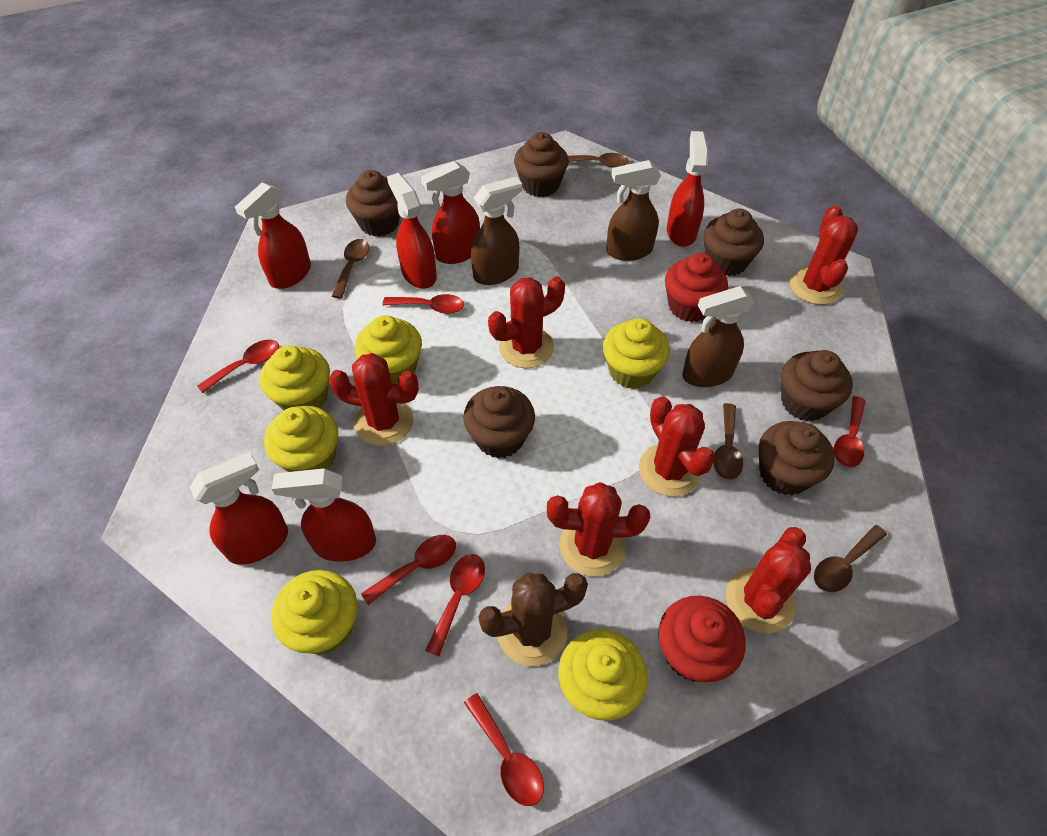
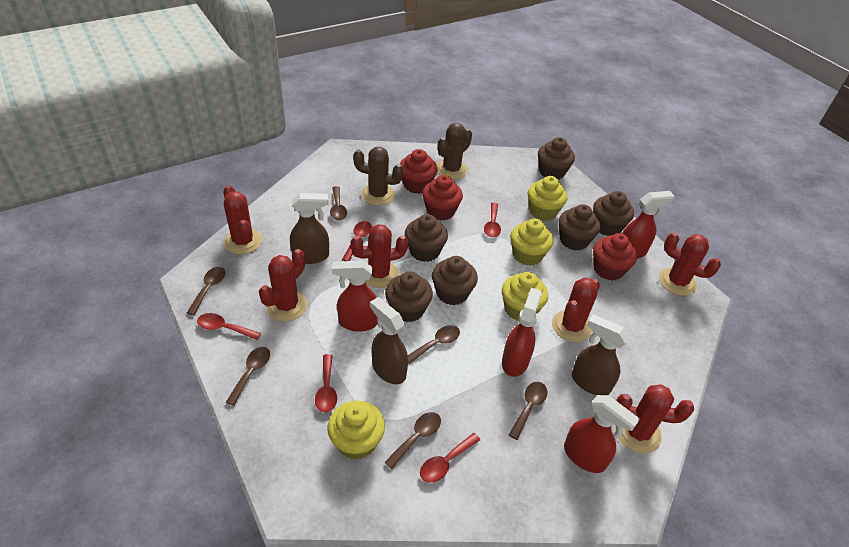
brown cactus: 1 -> 2
brown spoon: 4 -> 6
red cupcake: 2 -> 3
red spoon: 6 -> 5
red spray bottle: 6 -> 4
yellow cupcake: 6 -> 4

